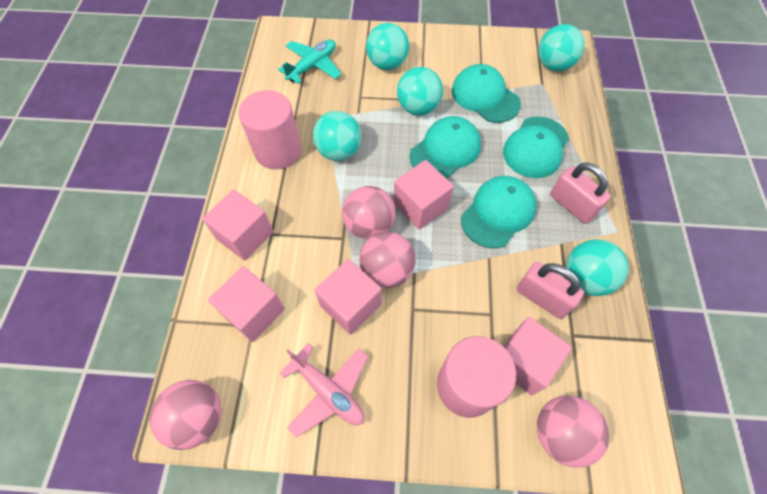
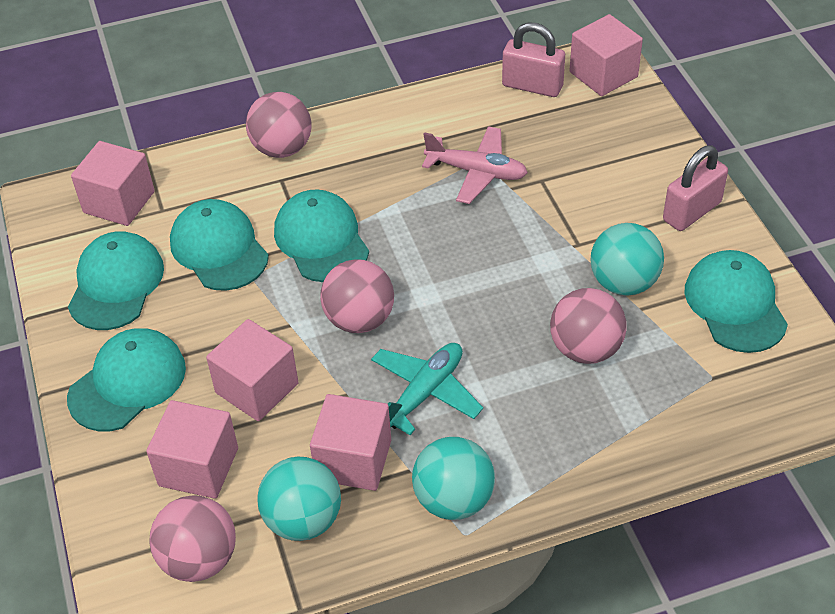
pink cylinder: 2 -> 0
turquoise ball: 5 -> 3
turquoise cap: 4 -> 5

